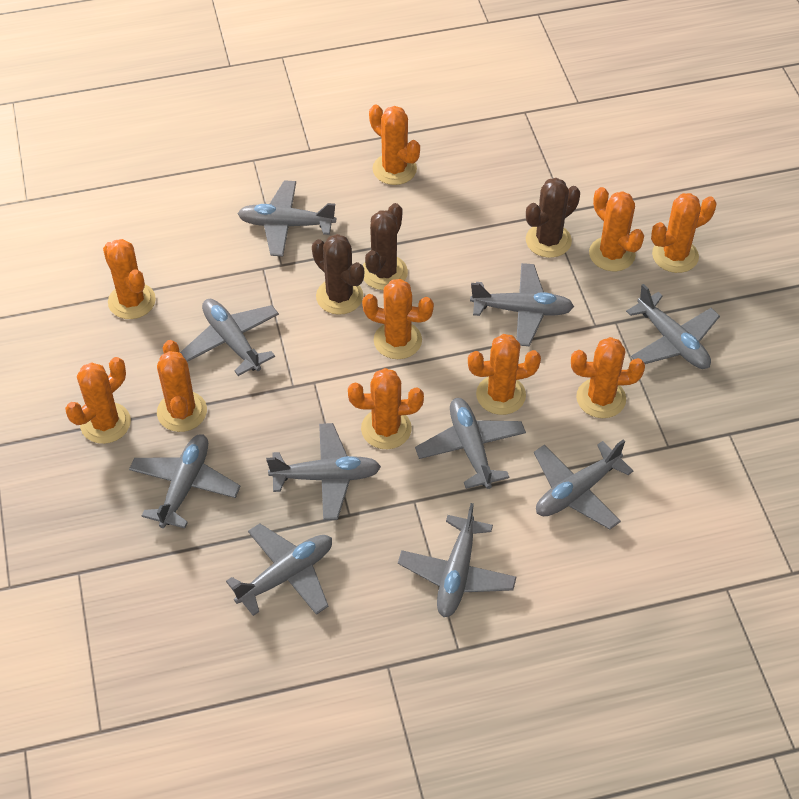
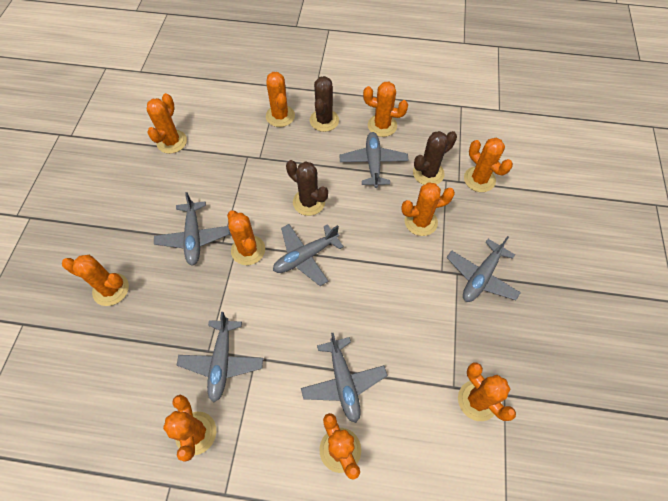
grey plane: 10 -> 6

